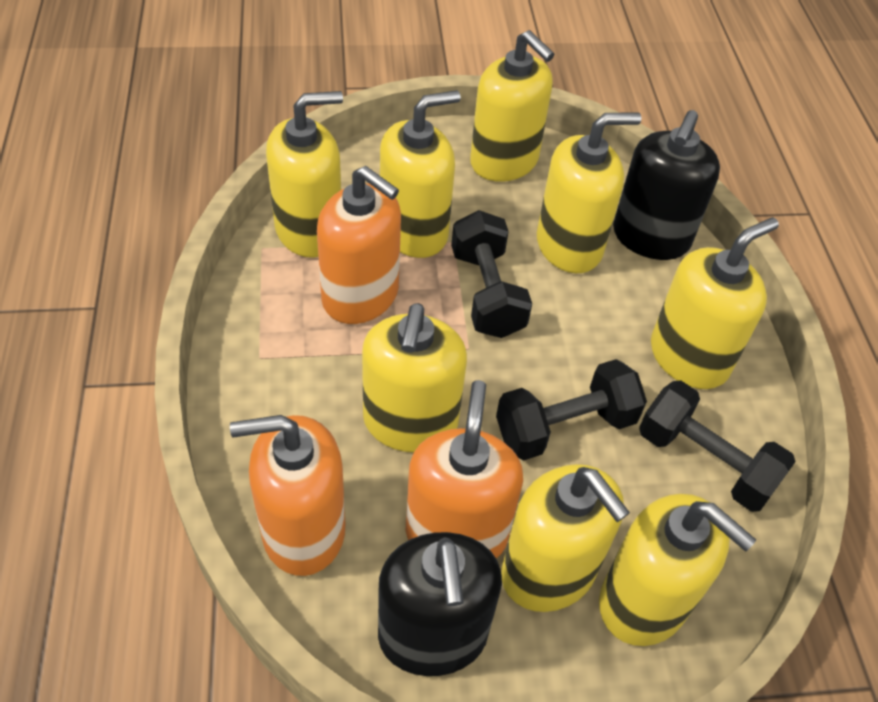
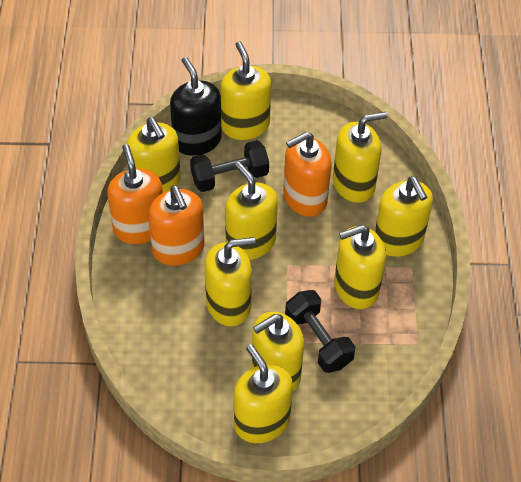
black dumbbell: 3 -> 2
black soap dispenser: 2 -> 1
yellow soap dispenser: 8 -> 9

